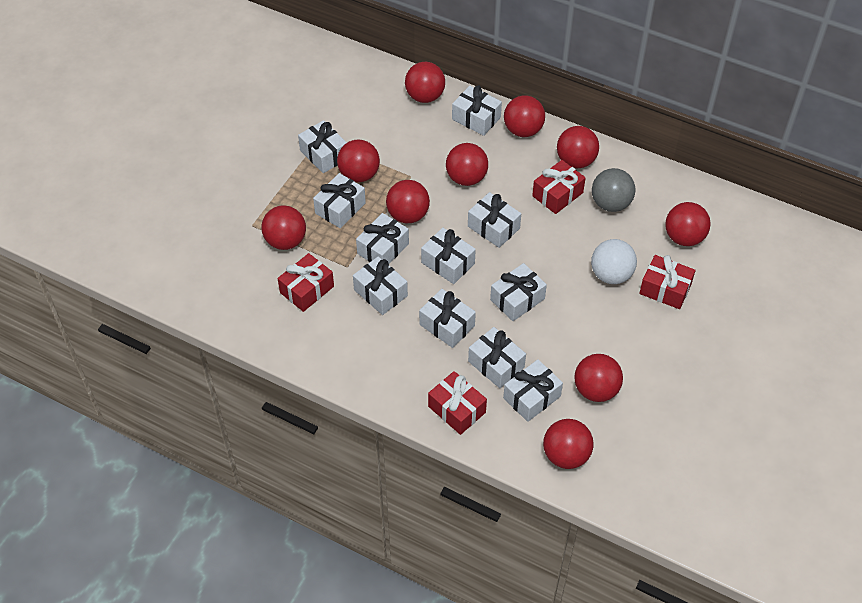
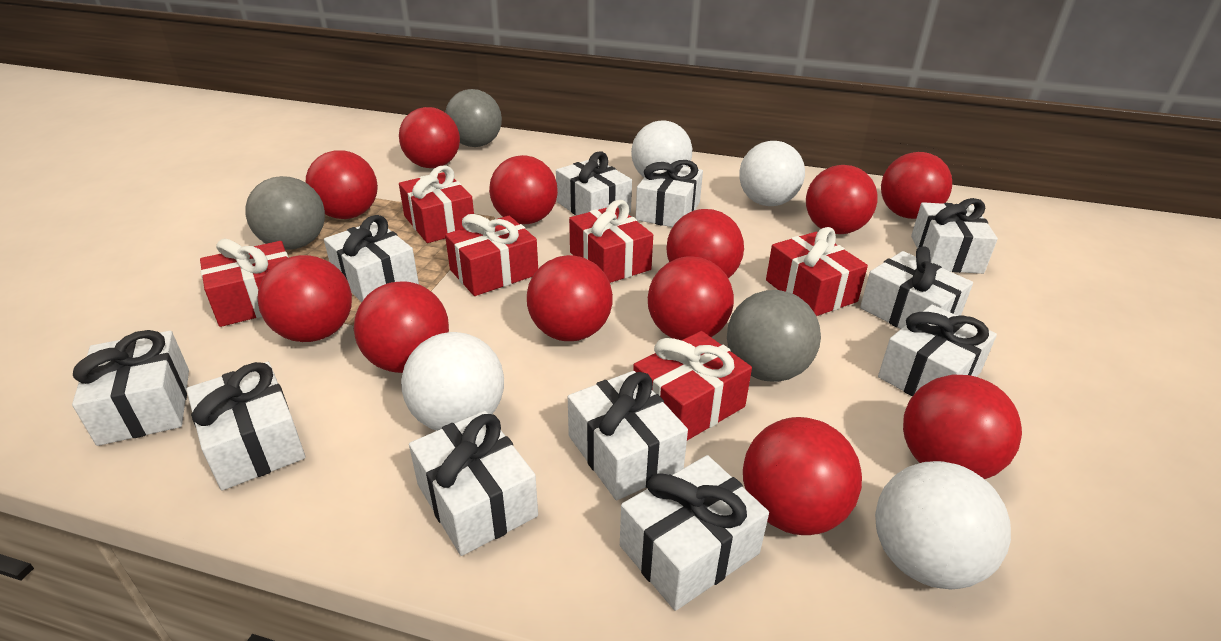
grey ball: 1 -> 3
red ball: 10 -> 12
red gift: 4 -> 6
white ball: 1 -> 4

